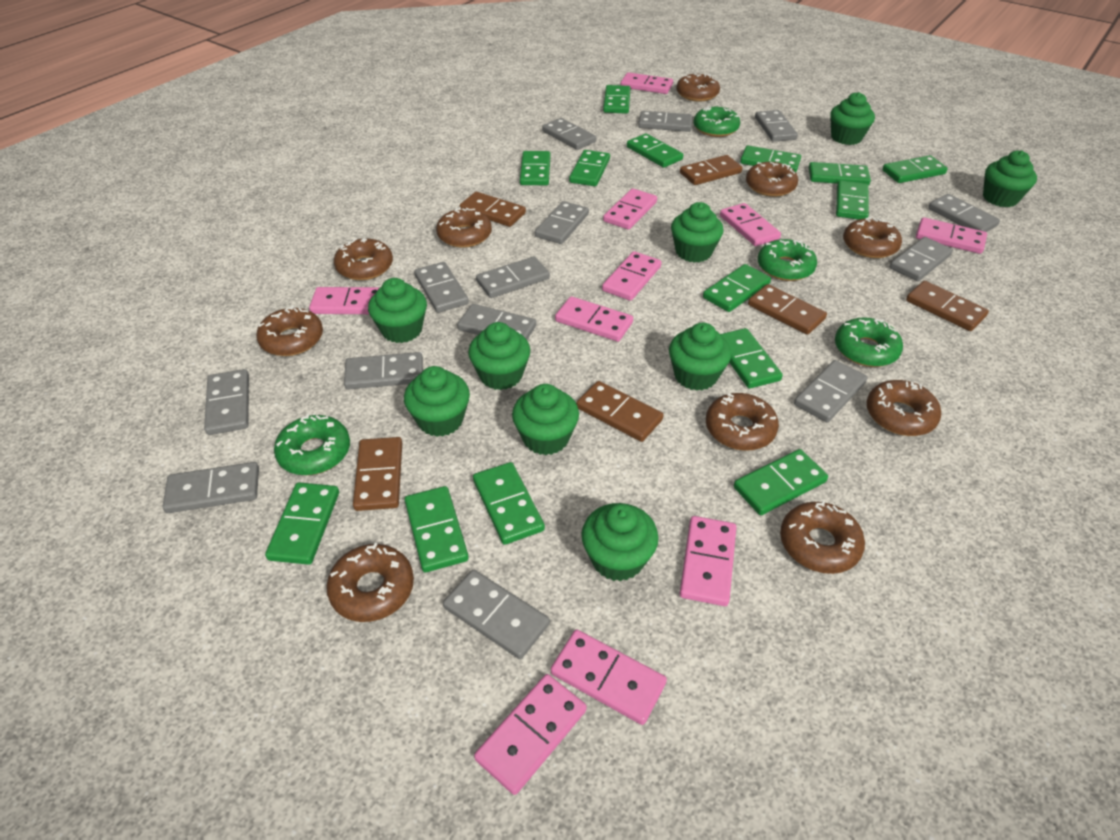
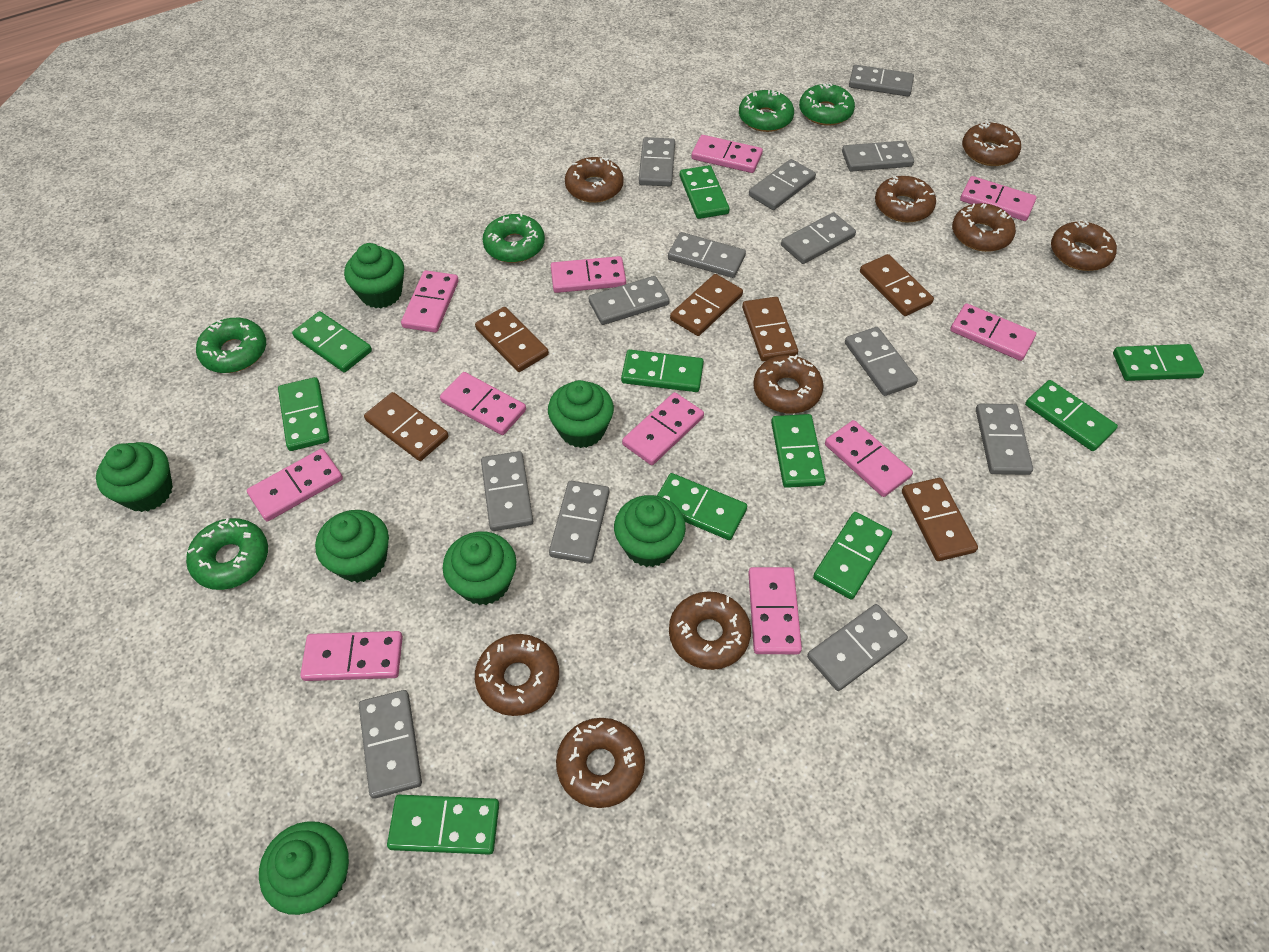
brown donut: 10 -> 9
green cupcake: 9 -> 7
green domino: 14 -> 10
green donut: 4 -> 5
grey domino: 14 -> 13
pink domino: 10 -> 11

